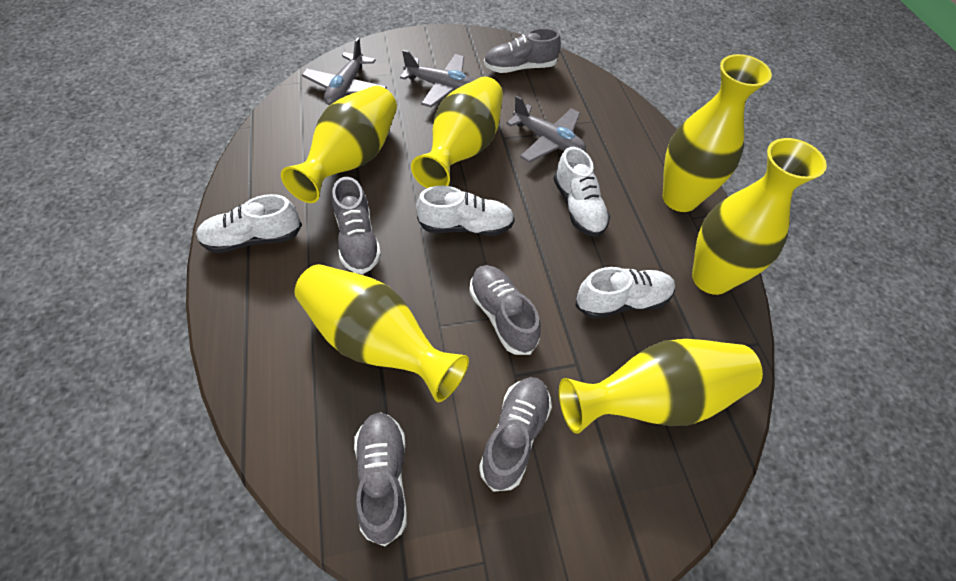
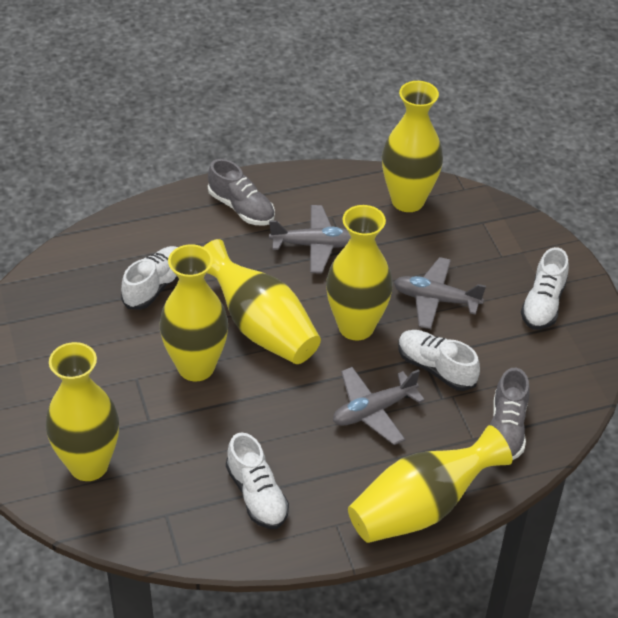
grey shoe: 5 -> 2

